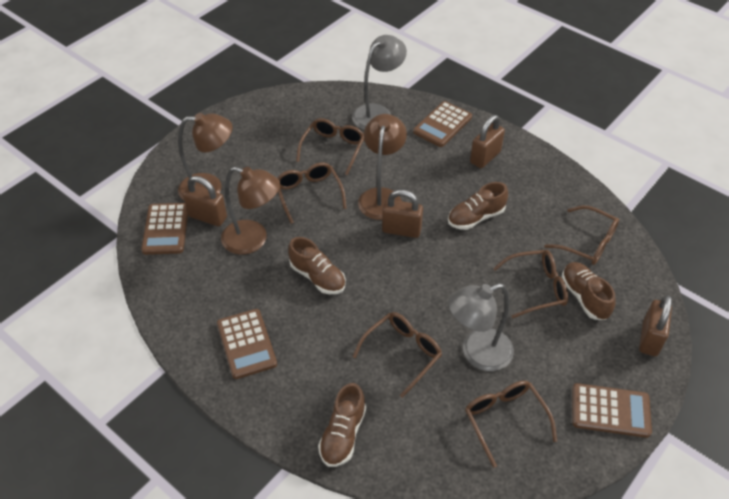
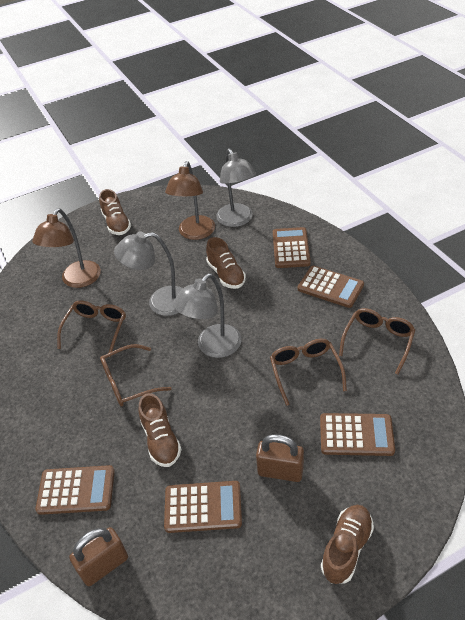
brown calculator: 4 -> 5
brown glasses: 6 -> 4
brown lamp: 3 -> 2
brown padlock: 4 -> 2
grey lamp: 2 -> 3

